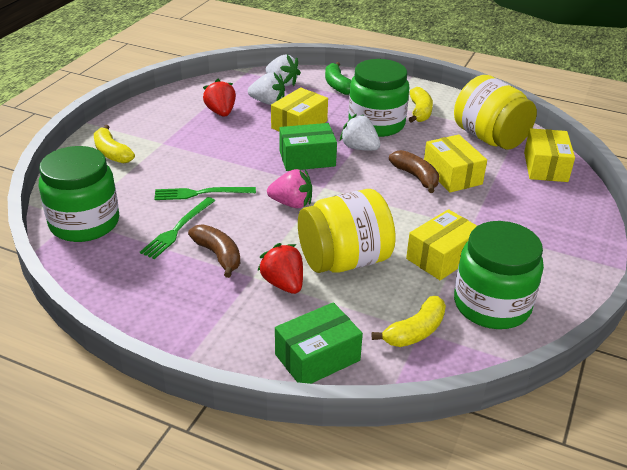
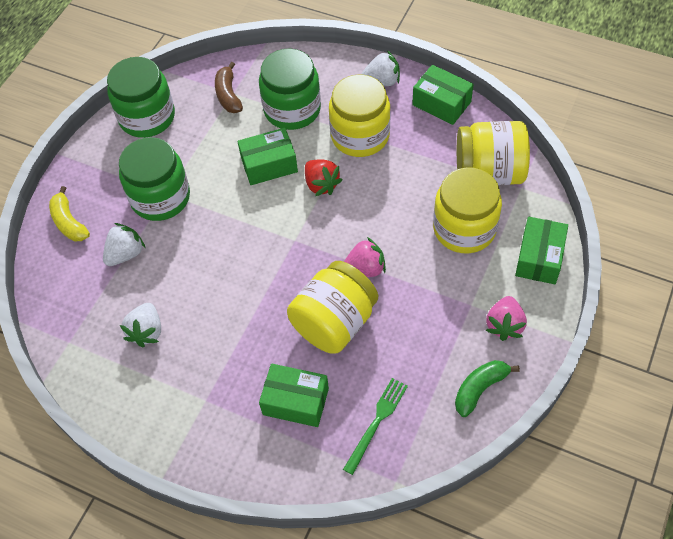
brown banana: 2 -> 1
green box: 2 -> 4
green fork: 2 -> 1
pink strawberry: 1 -> 2
red strawberry: 2 -> 1
yellow banana: 3 -> 1
yellow box: 4 -> 0
yellow jar: 2 -> 4

